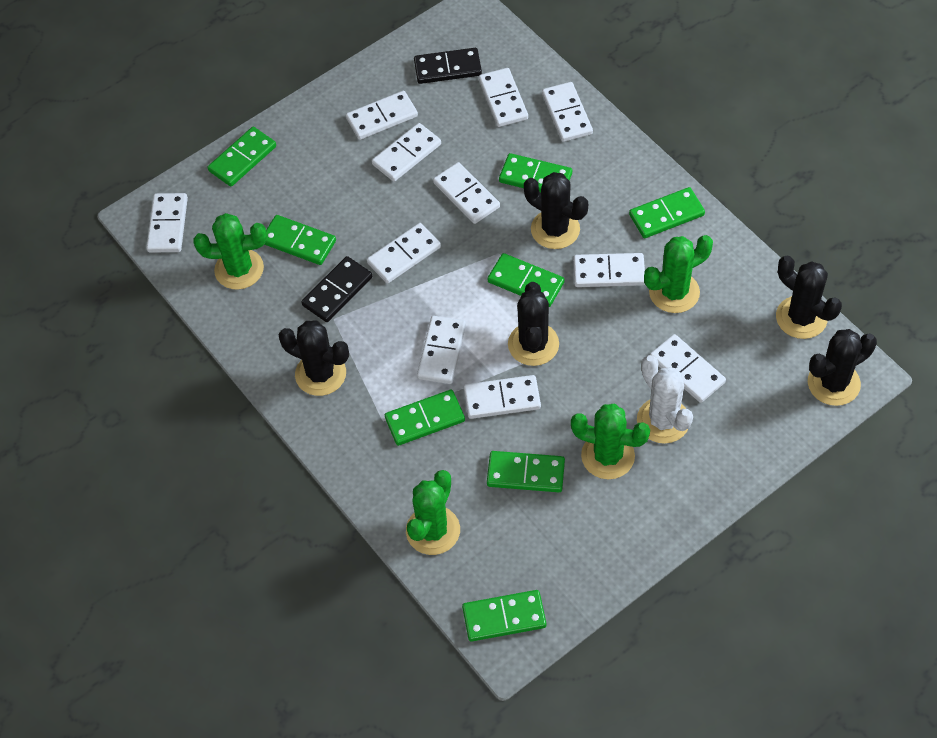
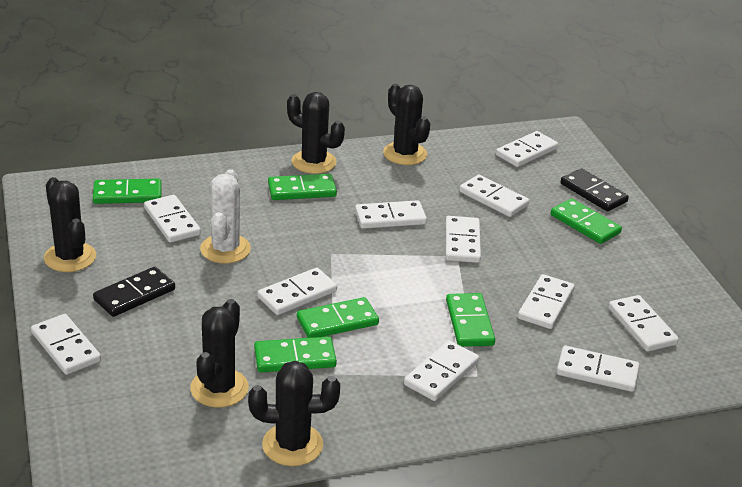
green cactus: 4 -> 0
green domino: 8 -> 6

